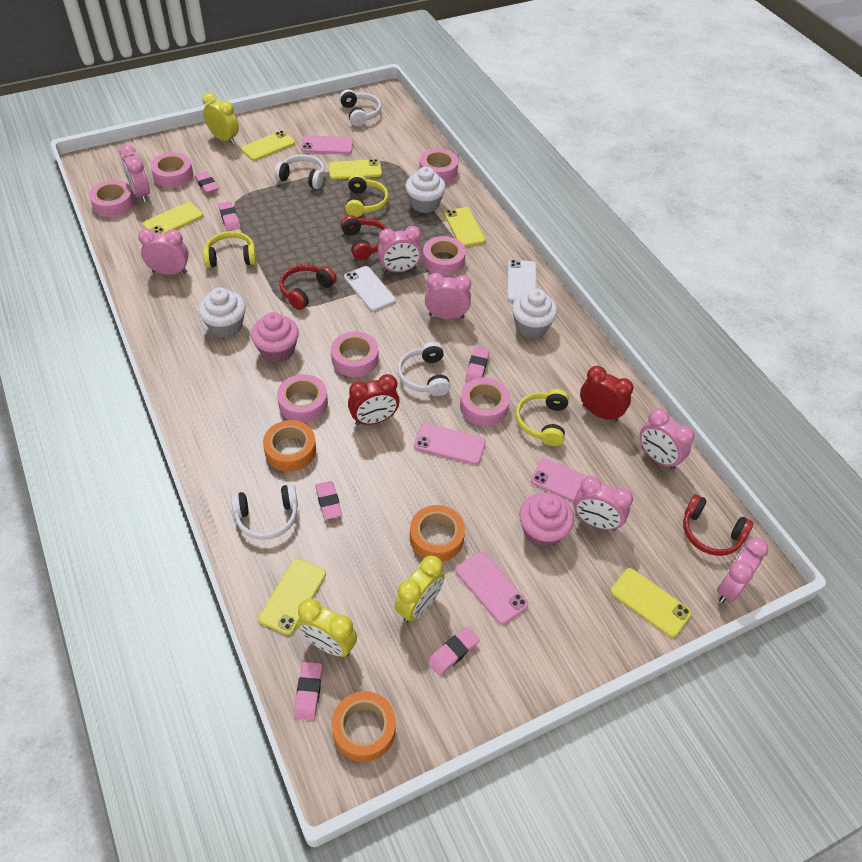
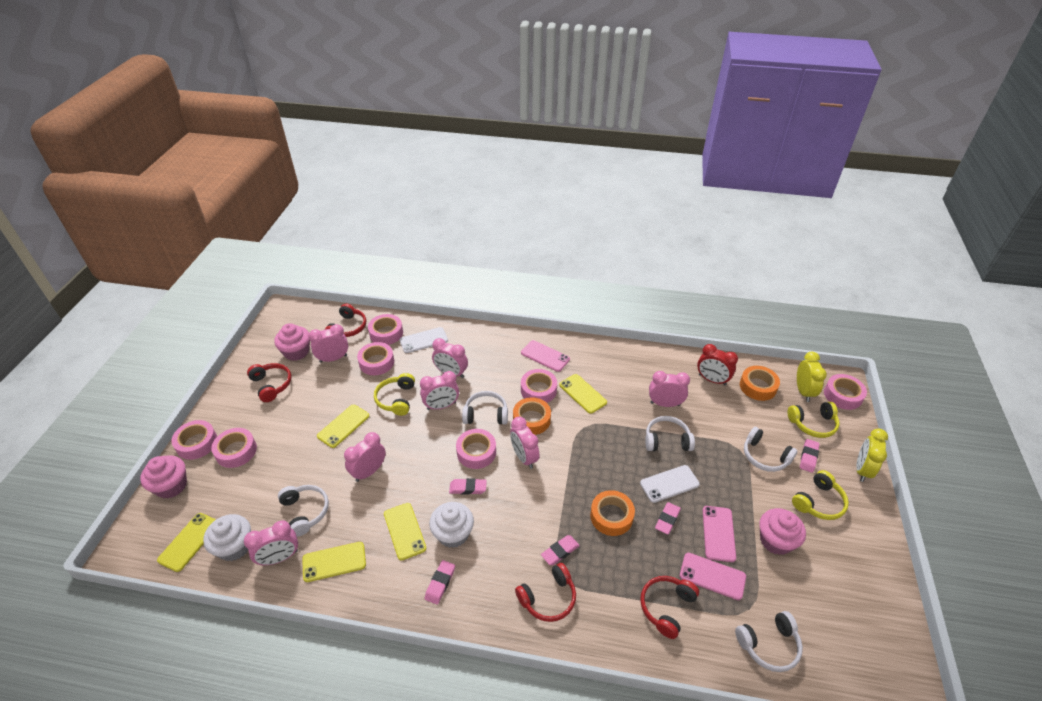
pink cupcake: 2 -> 3
pink eraser: 6 -> 5
pink phone: 4 -> 3
red clock: 2 -> 1
red headphones: 3 -> 4
white cupcake: 3 -> 2
white headphones: 4 -> 5
yellow clock: 3 -> 2
yellow phone: 6 -> 5

